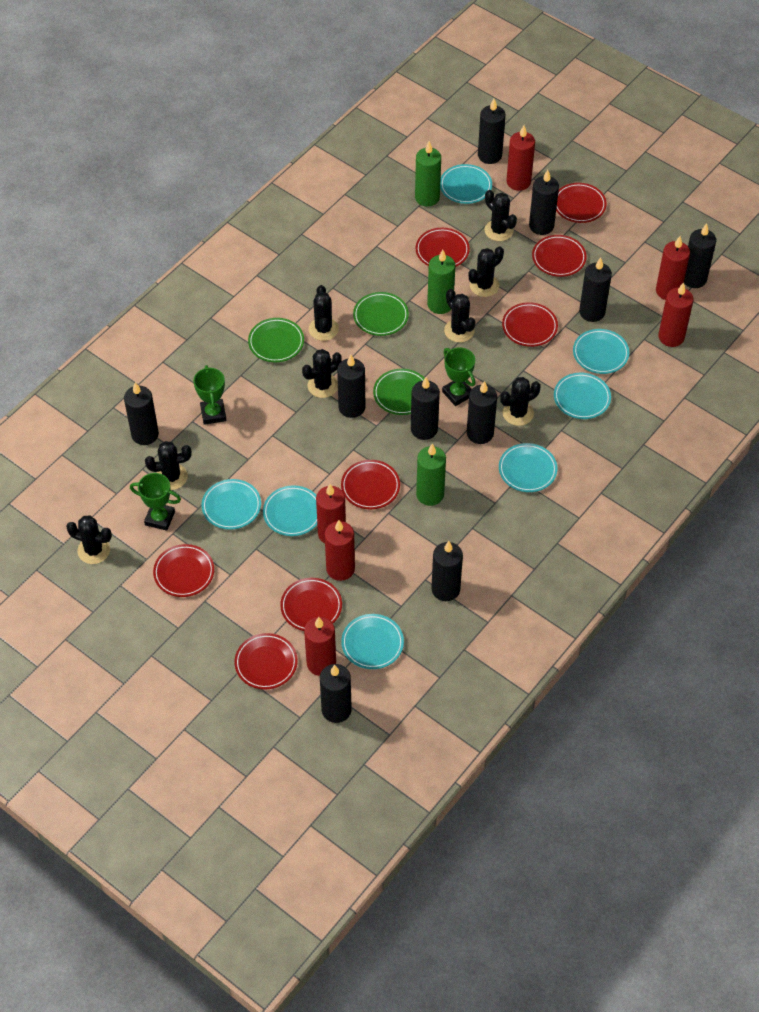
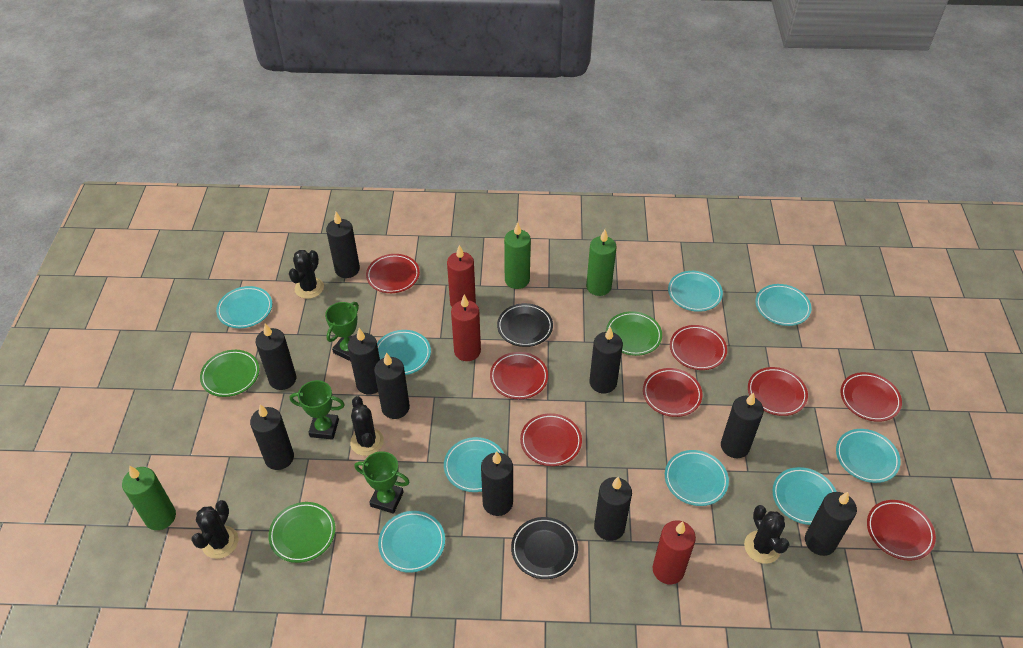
black cactus: 8 -> 4
black plate: 0 -> 2
red candle: 6 -> 3
turquoise plate: 7 -> 9

